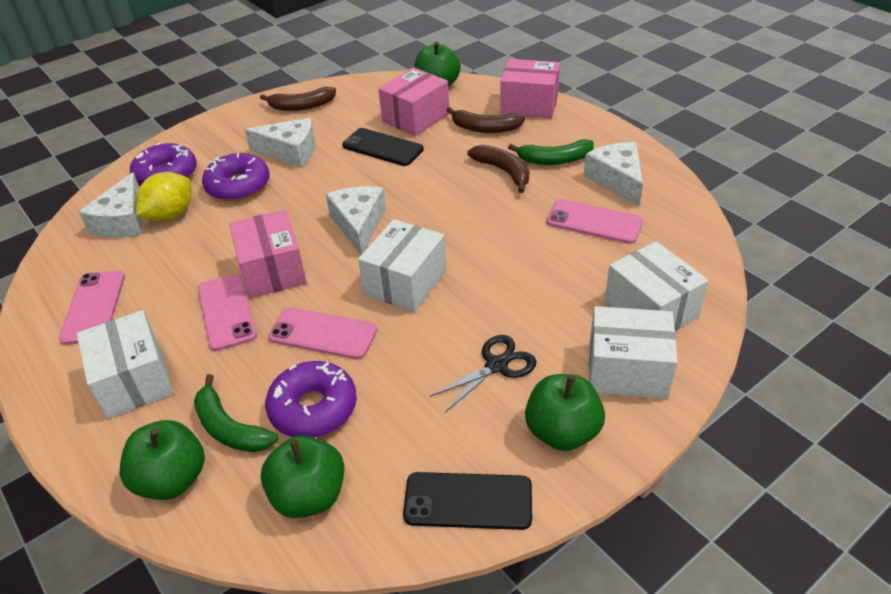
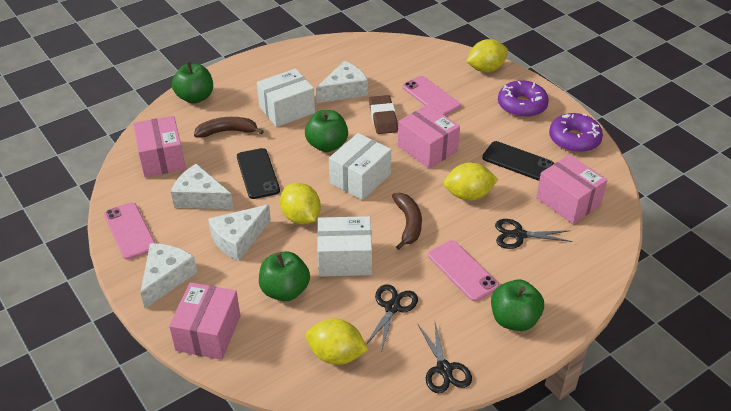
black scissors: 1 -> 3
brown banana: 3 -> 2
brown eraser: 0 -> 1
green banana: 2 -> 0
pink box: 3 -> 4
pink phone: 4 -> 3
purple donut: 3 -> 2
white box: 4 -> 3
yellow lemon: 1 -> 4

